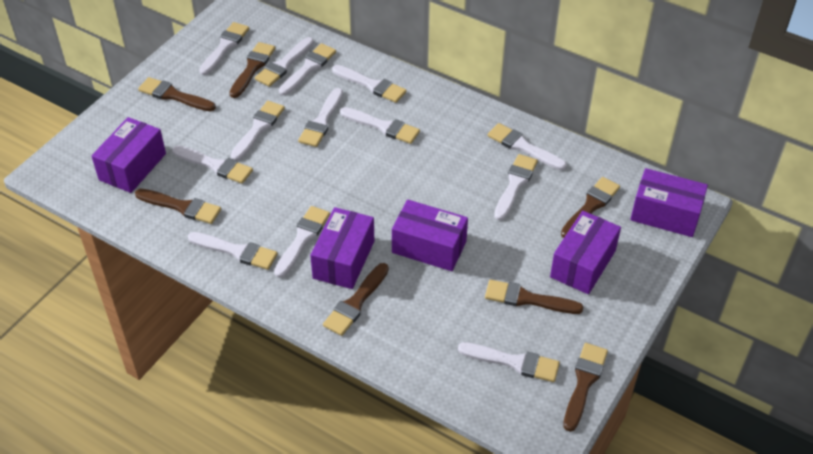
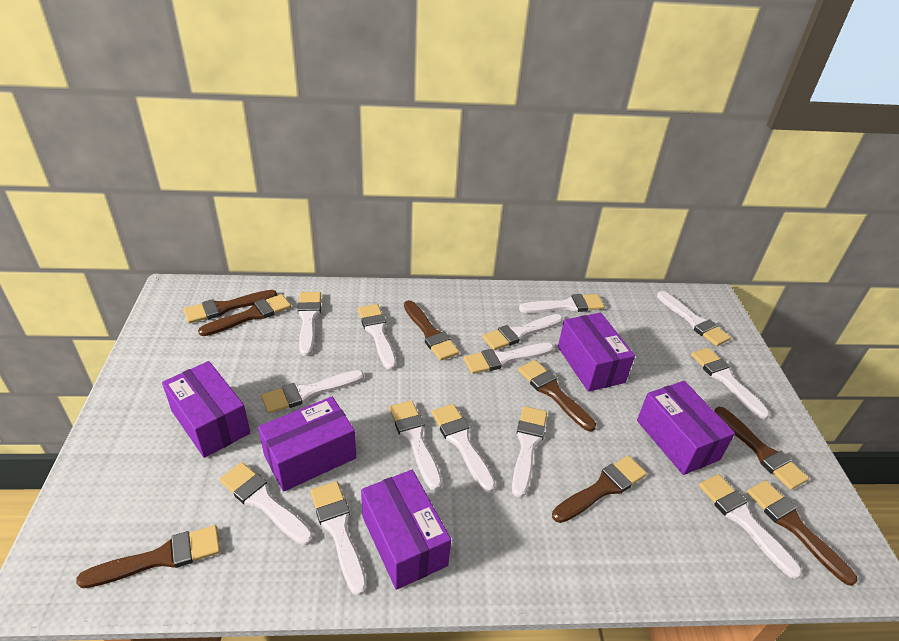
brown brush: 7 -> 8
white brush: 13 -> 14

